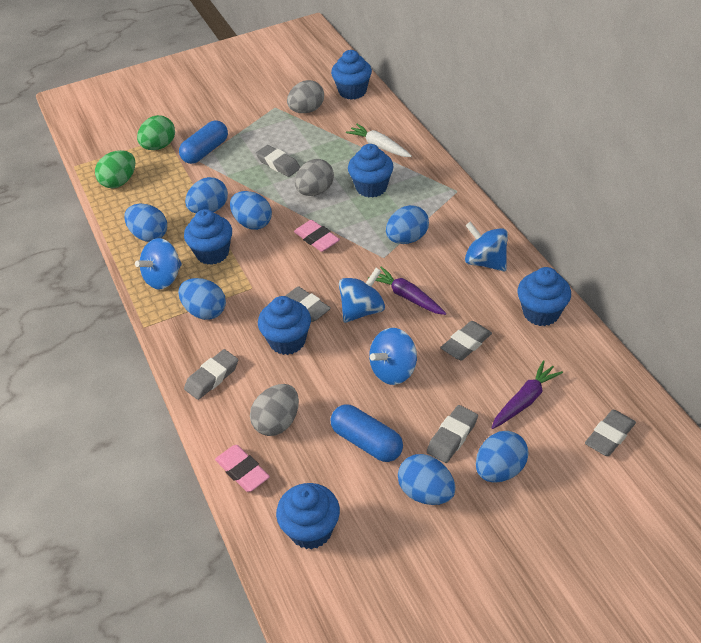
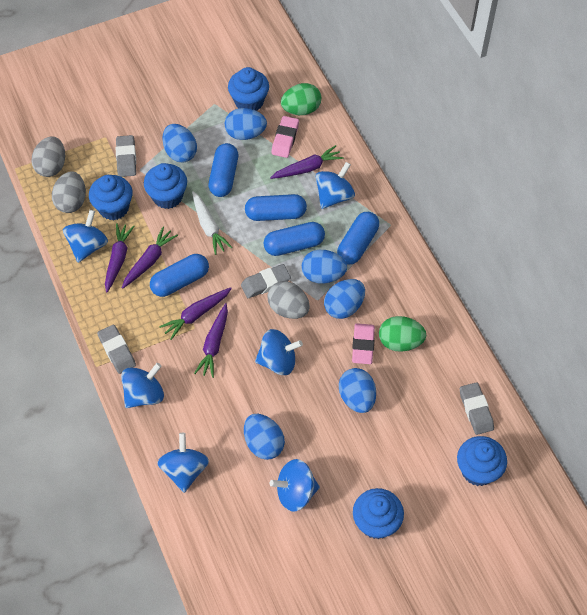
blue capsule: 2 -> 5
blue cupcake: 6 -> 5
blue egg: 7 -> 6
blue spinning top: 4 -> 6
grey eraser: 6 -> 4
purple carrot: 2 -> 5

